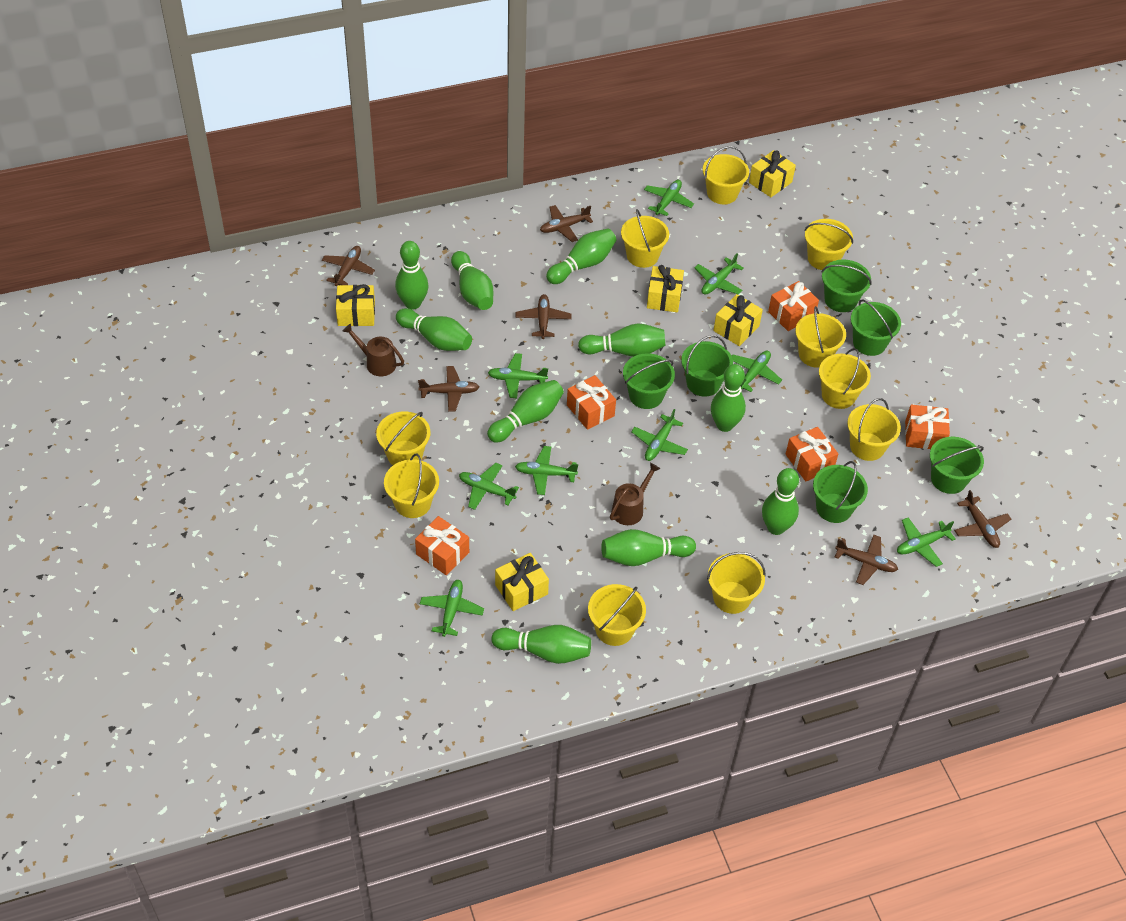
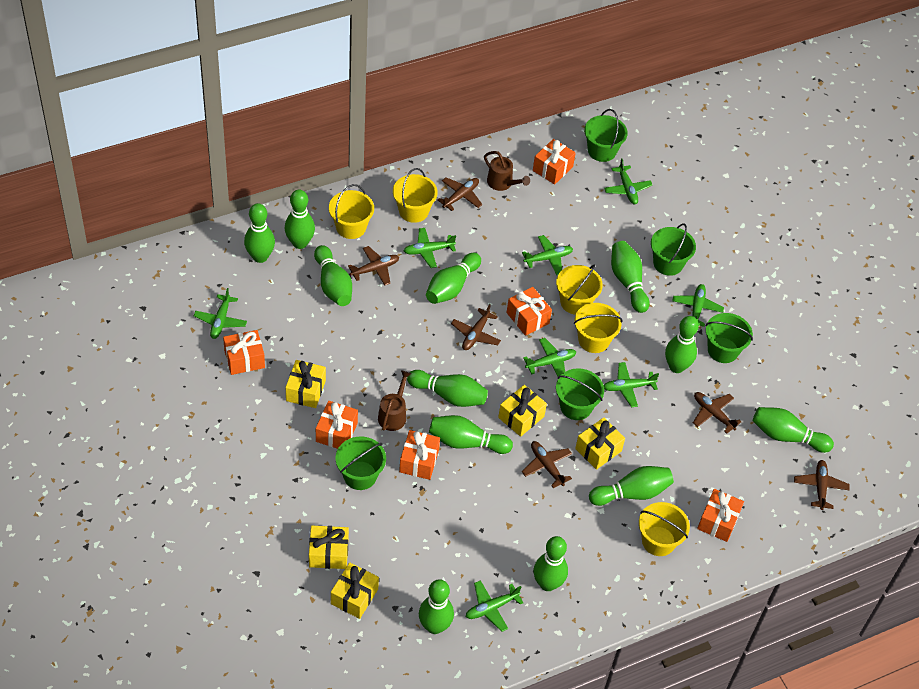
green bowling pin: 10 -> 12
green bucket: 6 -> 5
green plane: 9 -> 8
orange gift: 5 -> 6
yellow bucket: 10 -> 5

